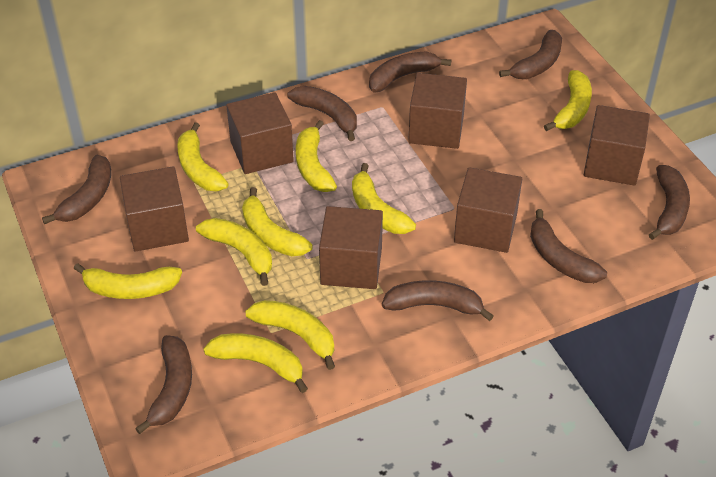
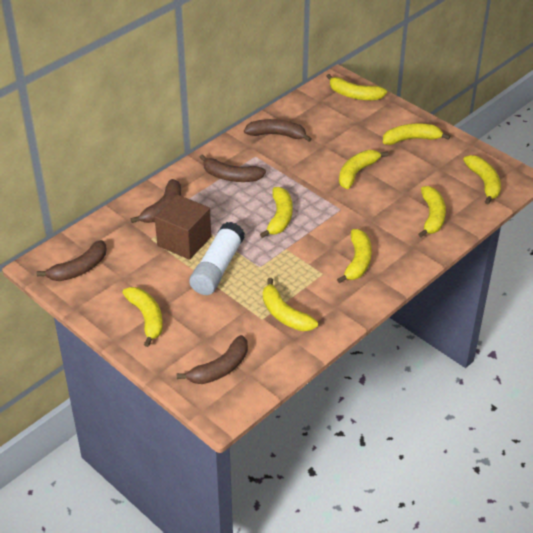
brown banana: 8 -> 5
brown cube: 6 -> 1
white glue stick: 0 -> 1

